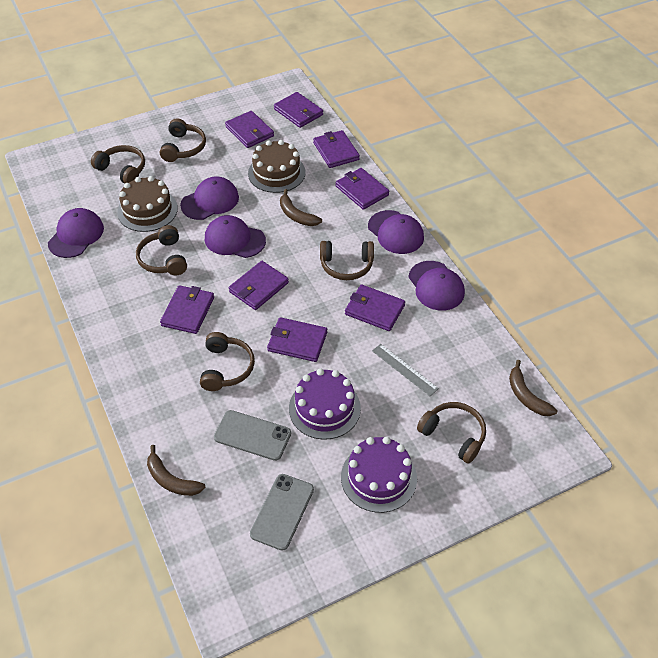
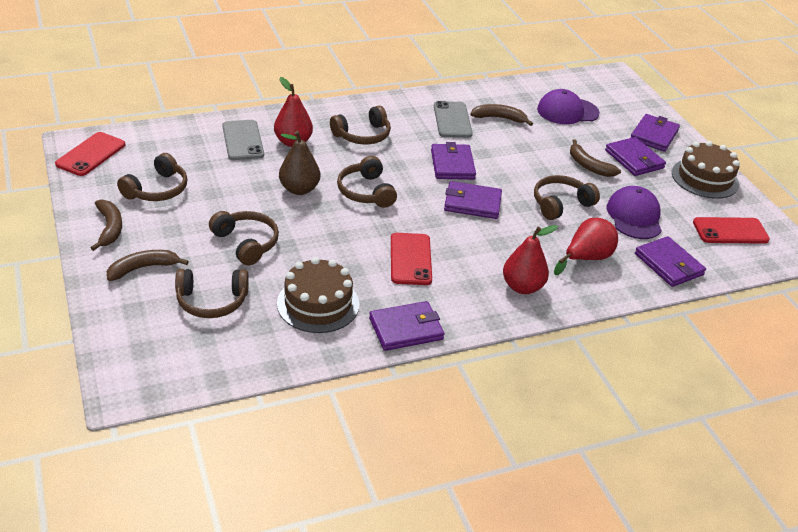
brown banana: 3 -> 4
brown pear: 0 -> 1
grey ruler: 1 -> 0
purple cake: 2 -> 0
purple cap: 5 -> 2
purple wallet: 8 -> 6
red pear: 0 -> 3
red phone: 0 -> 3

